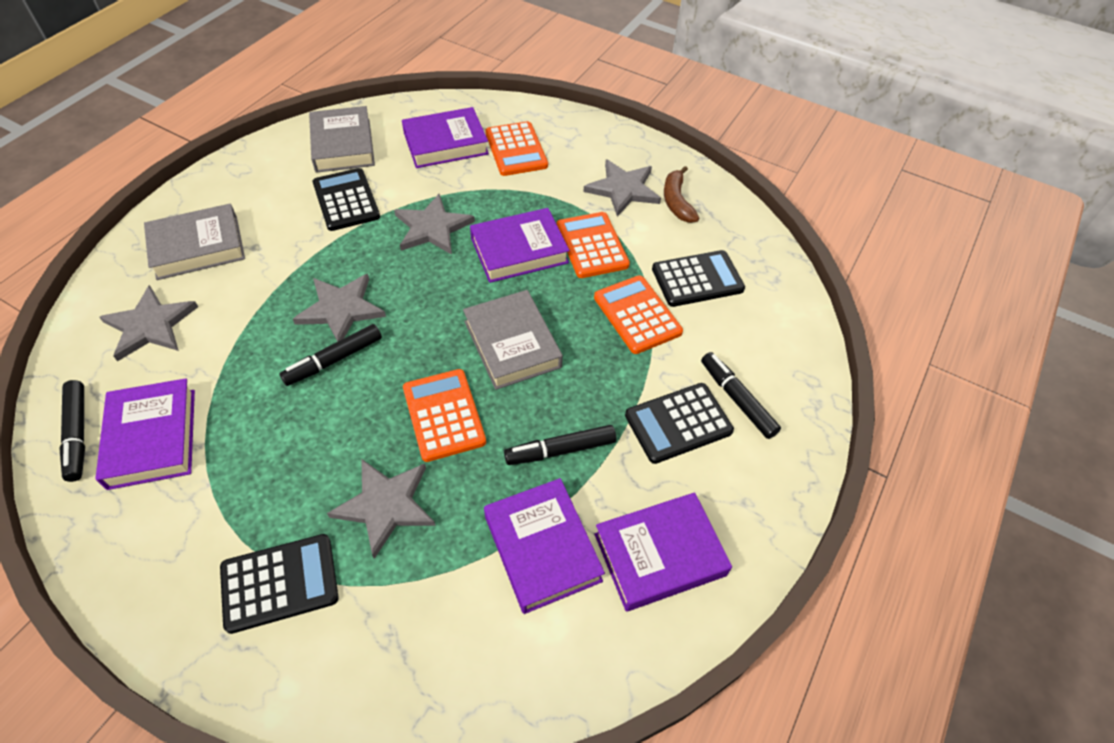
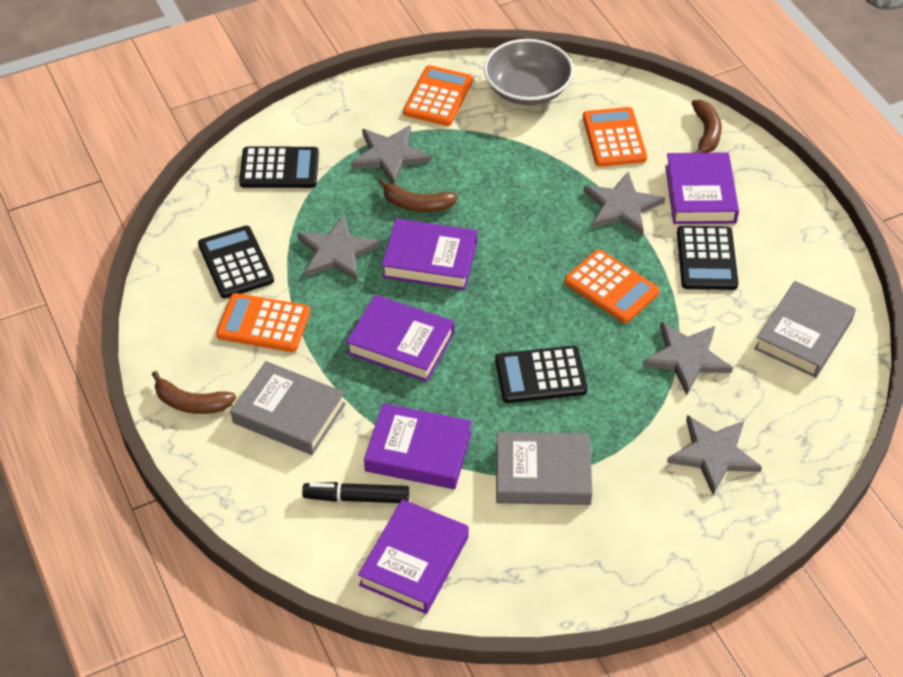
black marker: 4 -> 1
brown banana: 1 -> 3
grey bowl: 0 -> 1

